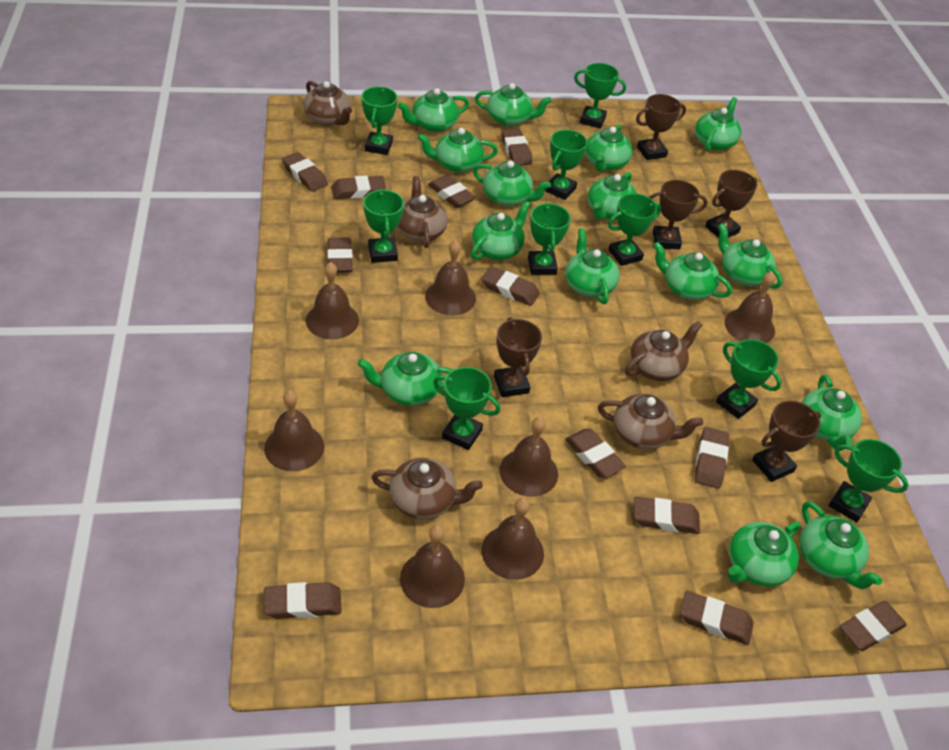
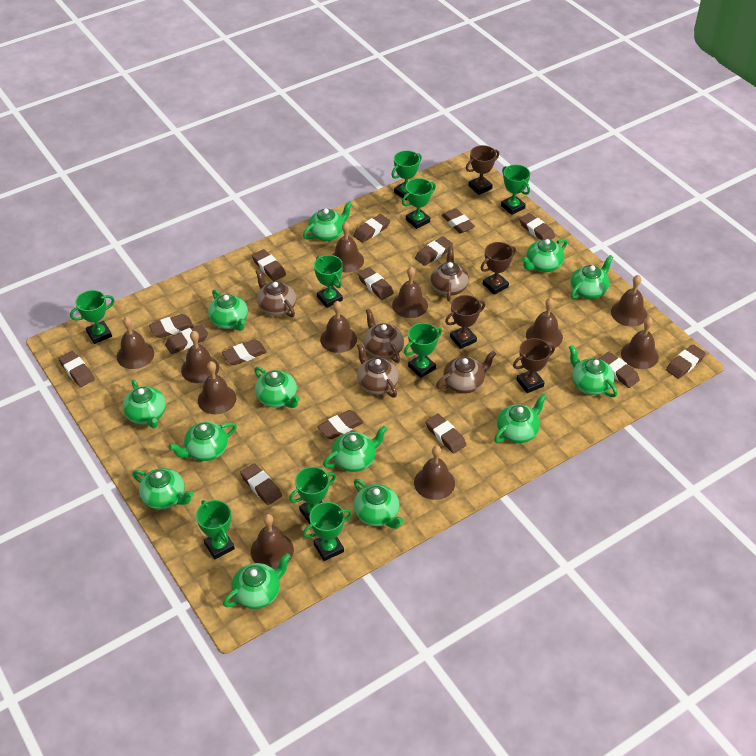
brown bell: 7 -> 11
brown eraser: 12 -> 15
brown trophy: 5 -> 4
green teapot: 15 -> 13

